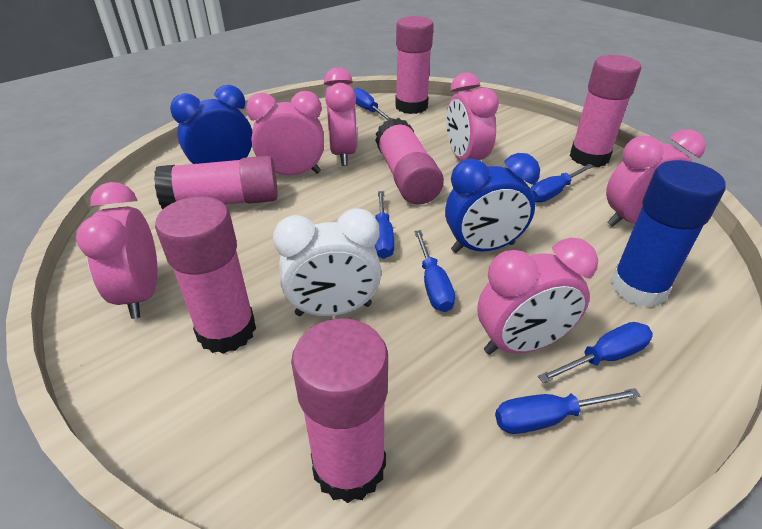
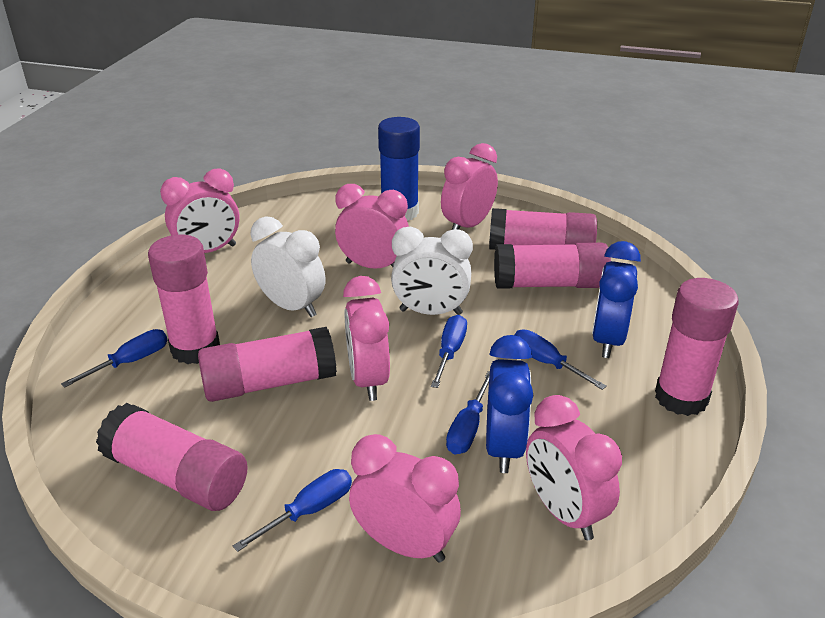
blue screwdriver: 6 -> 5
white clock: 1 -> 2

